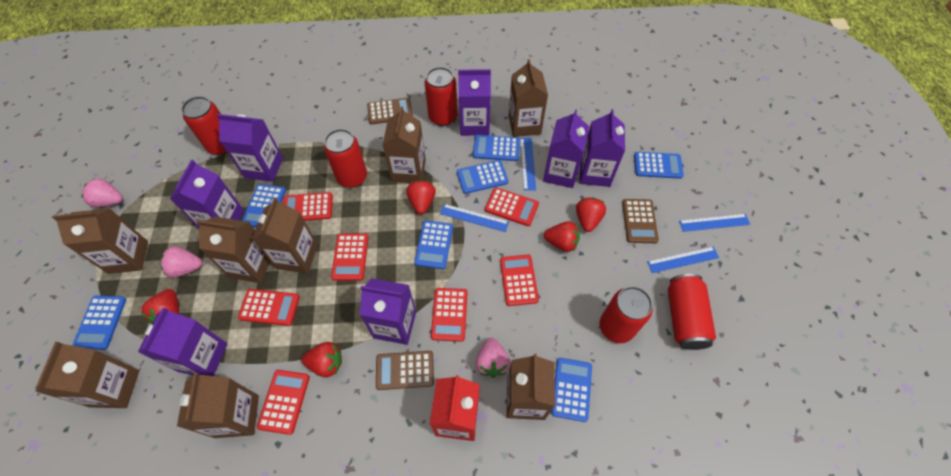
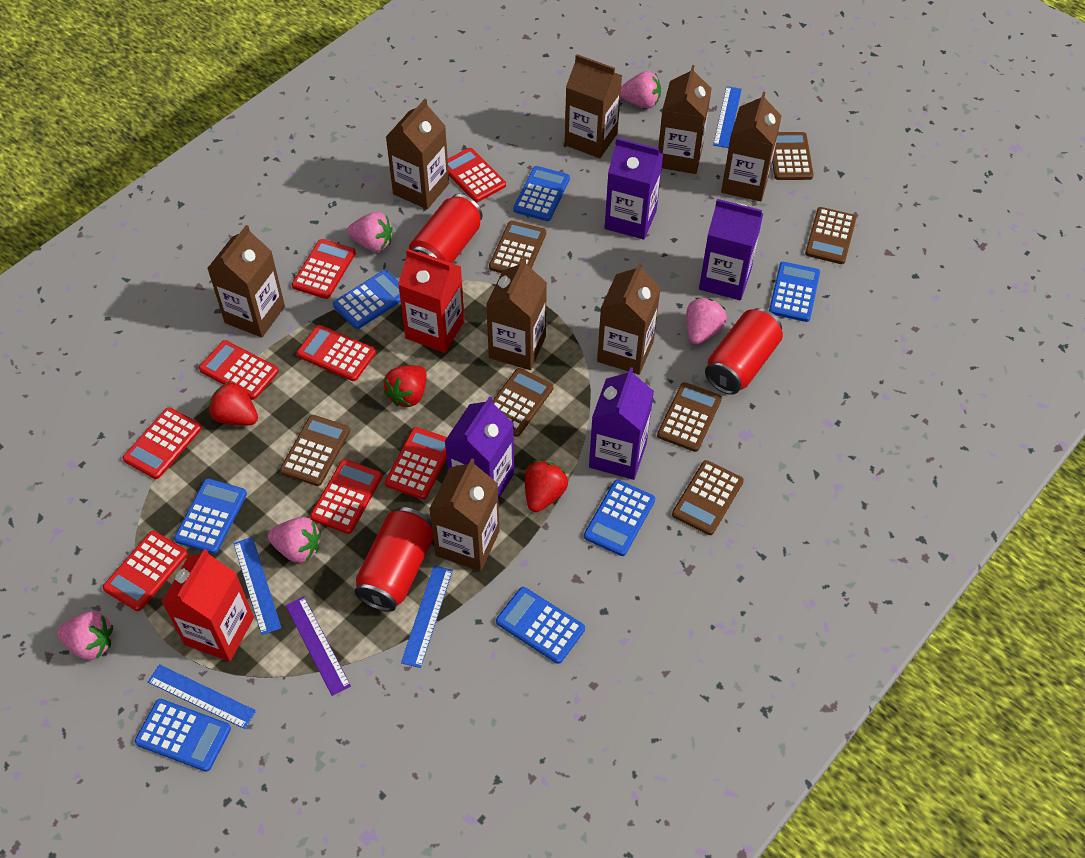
brown calculator: 3 -> 7
pink strawberry: 3 -> 5
purple carton: 7 -> 4
purple ruler: 0 -> 1
red calculator: 7 -> 8
red can: 5 -> 3
red carton: 1 -> 2
red strawberry: 5 -> 3

